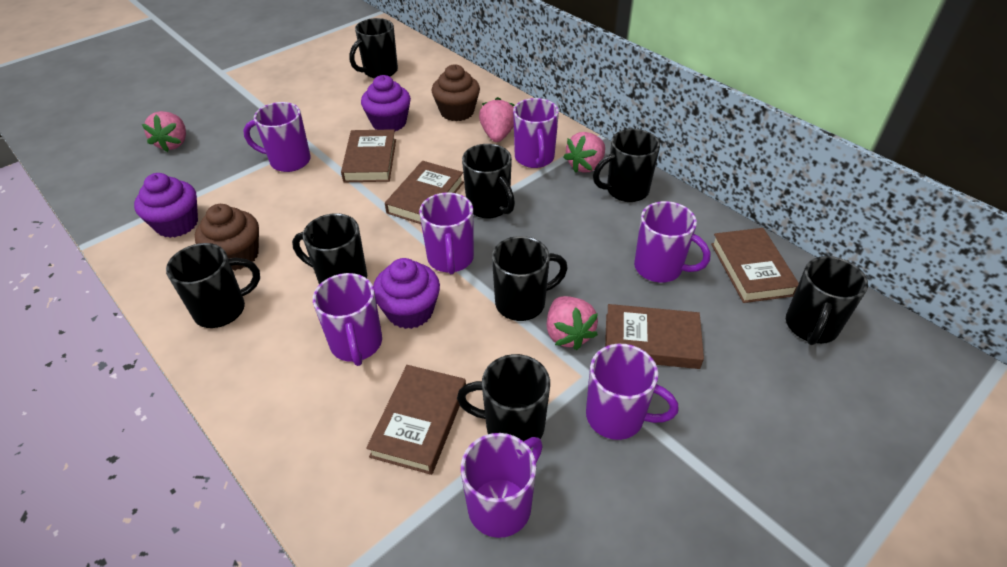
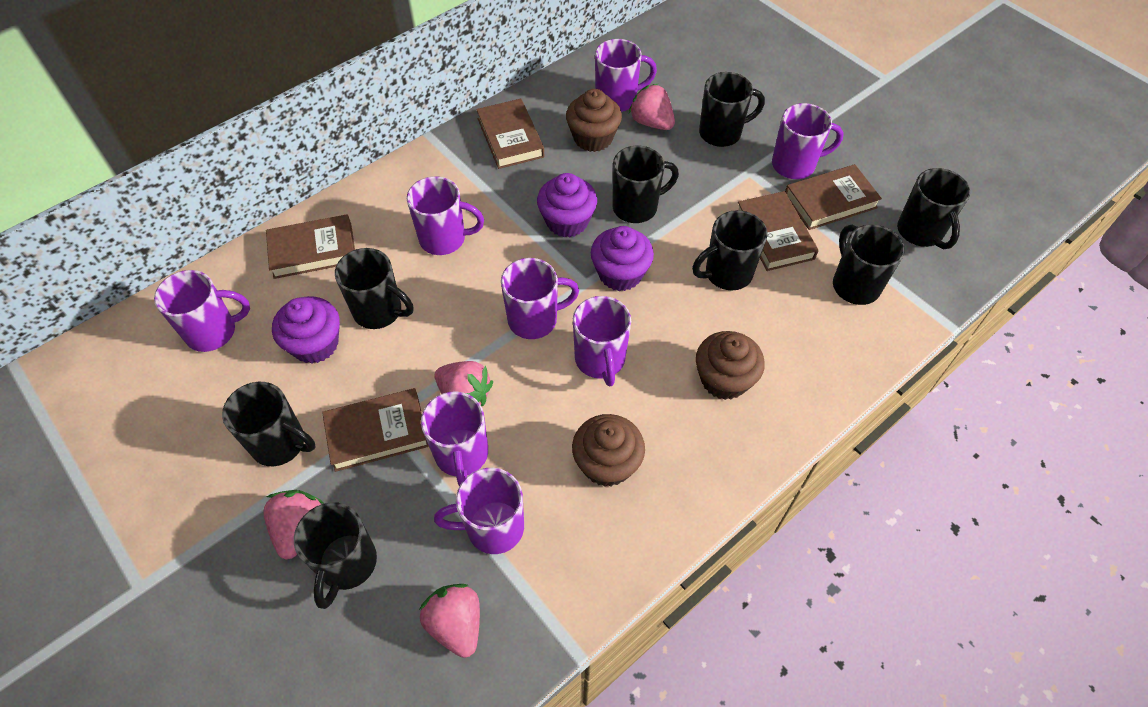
brown cupcake: 2 -> 3
purple mug: 7 -> 8

